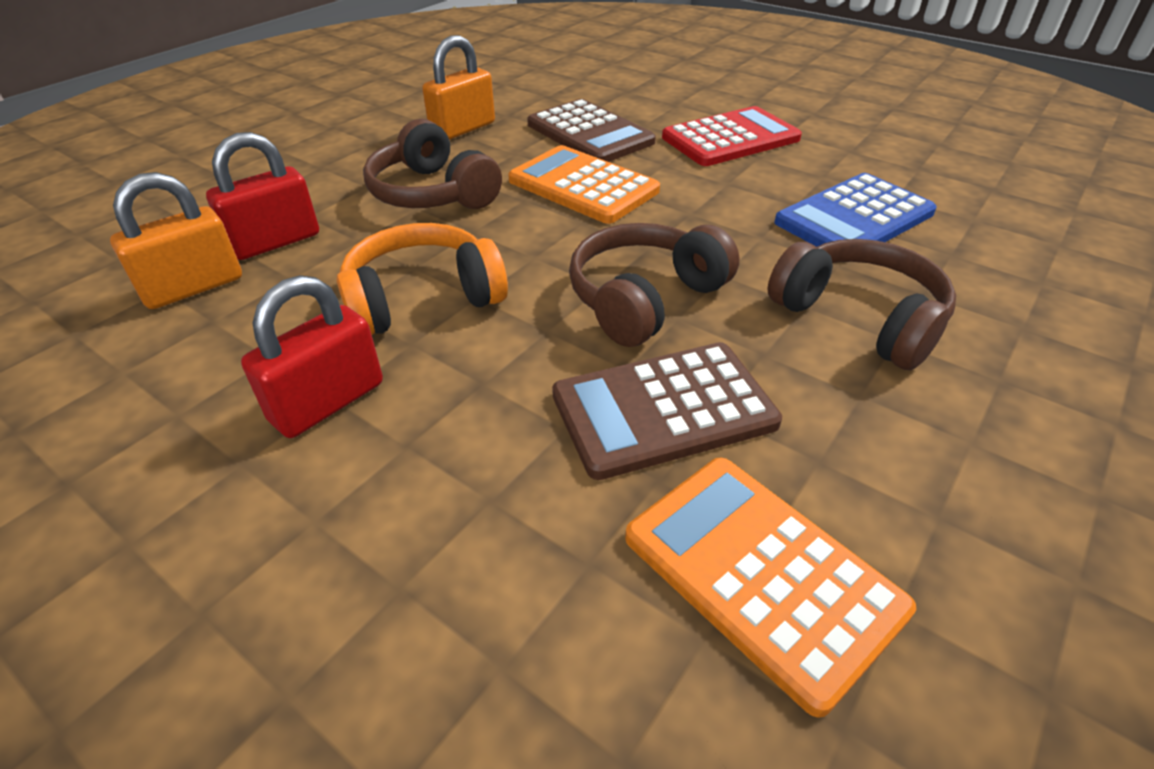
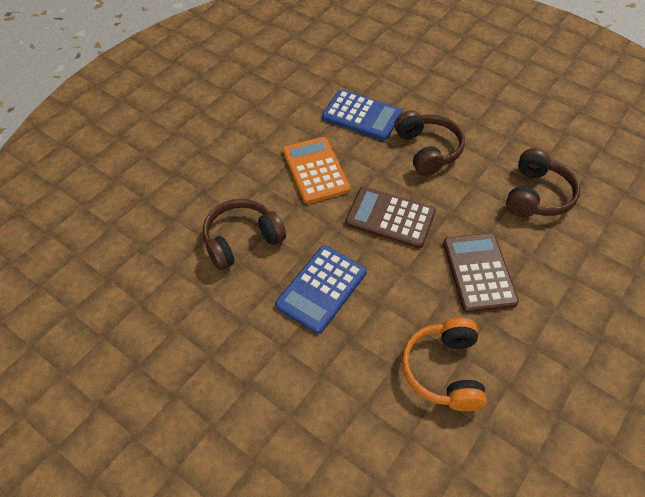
blue calculator: 1 -> 2
orange calculator: 2 -> 1
orange padlock: 2 -> 0
red calculator: 1 -> 0
red padlock: 2 -> 0

